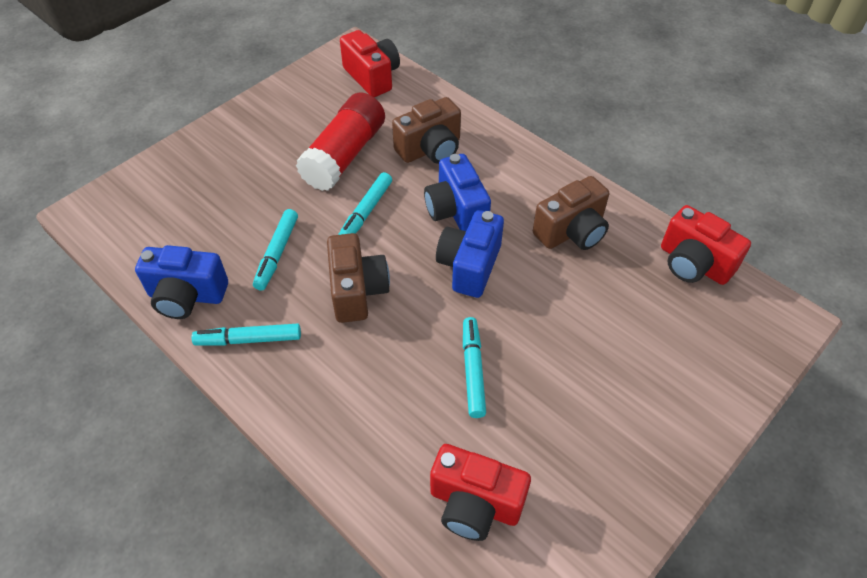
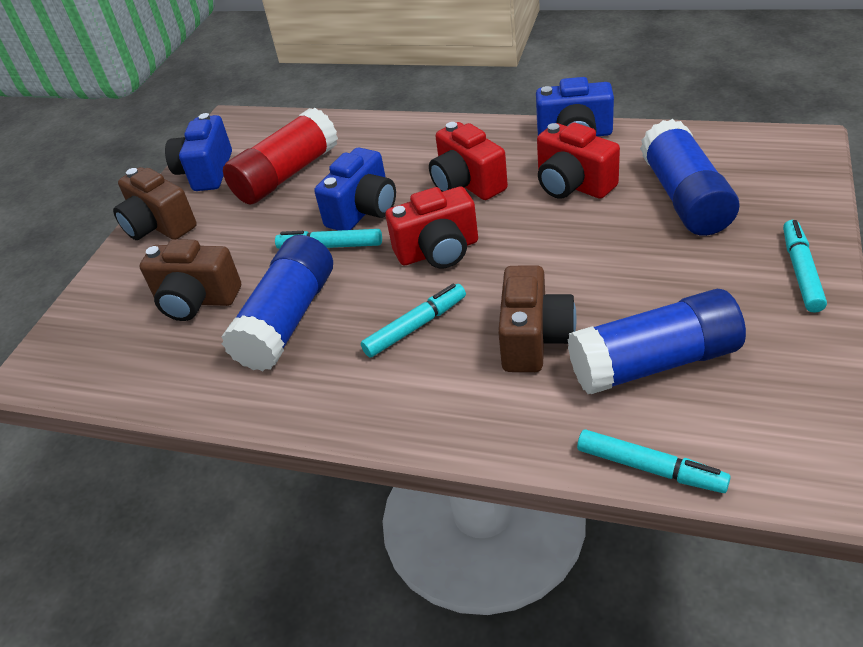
blue glue stick: 0 -> 3

